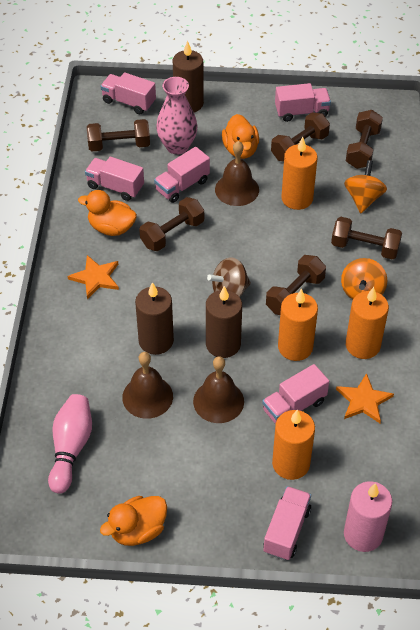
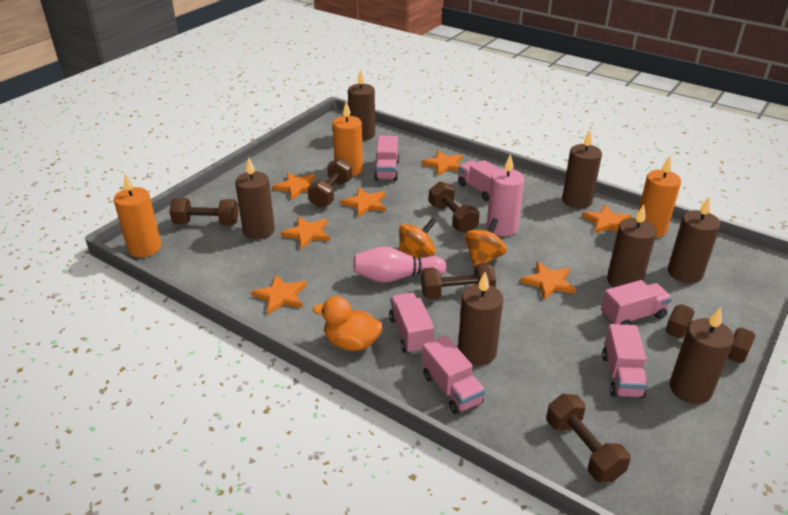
brown bell: 3 -> 0
brown candle: 3 -> 7
brown spinning top: 1 -> 0
orange candle: 4 -> 3
orange duck: 3 -> 1
orange star: 2 -> 7
pink vase: 1 -> 0

